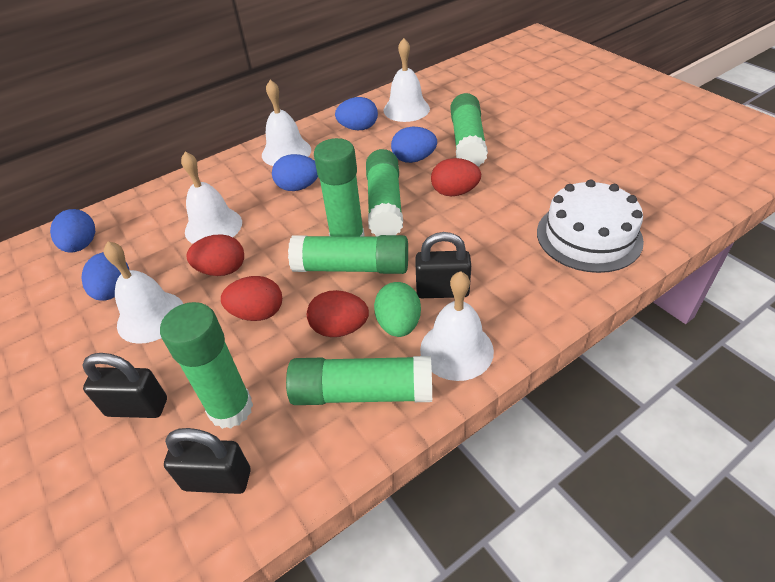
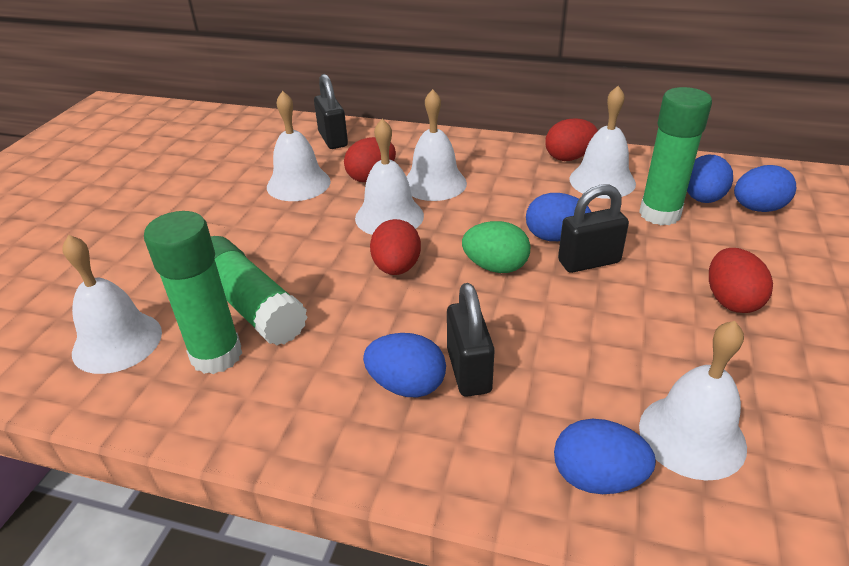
green glue stick: 6 -> 3
white bell: 5 -> 6
white cake: 1 -> 0

